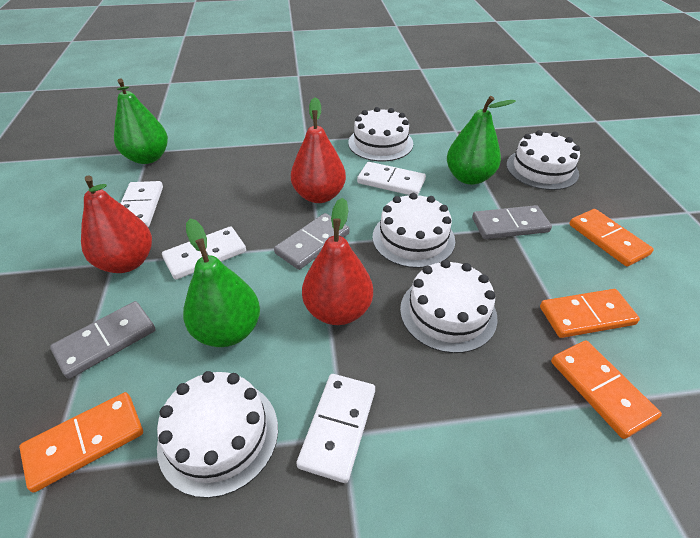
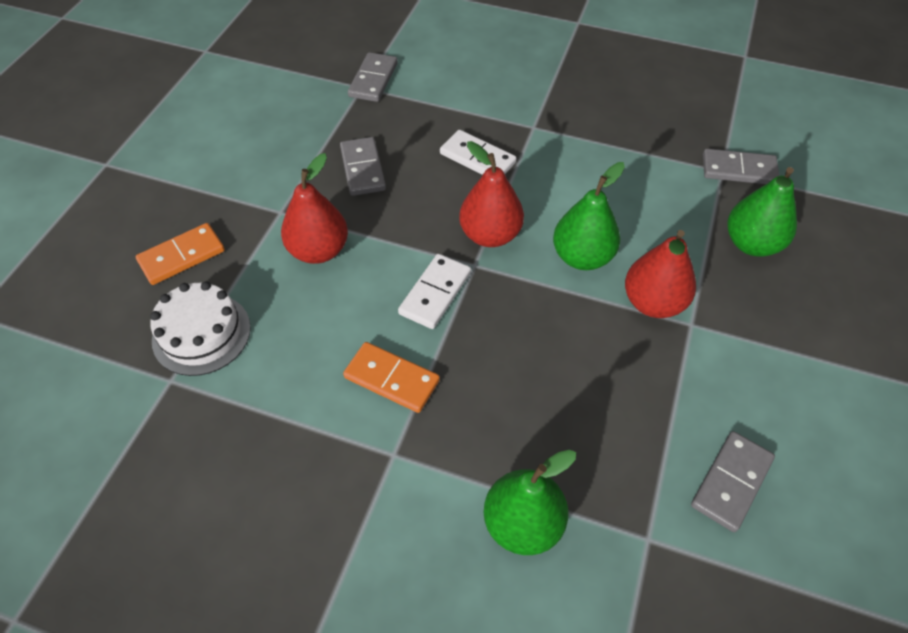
grey domino: 3 -> 4
orange domino: 4 -> 2
white cake: 5 -> 1
white domino: 4 -> 2

